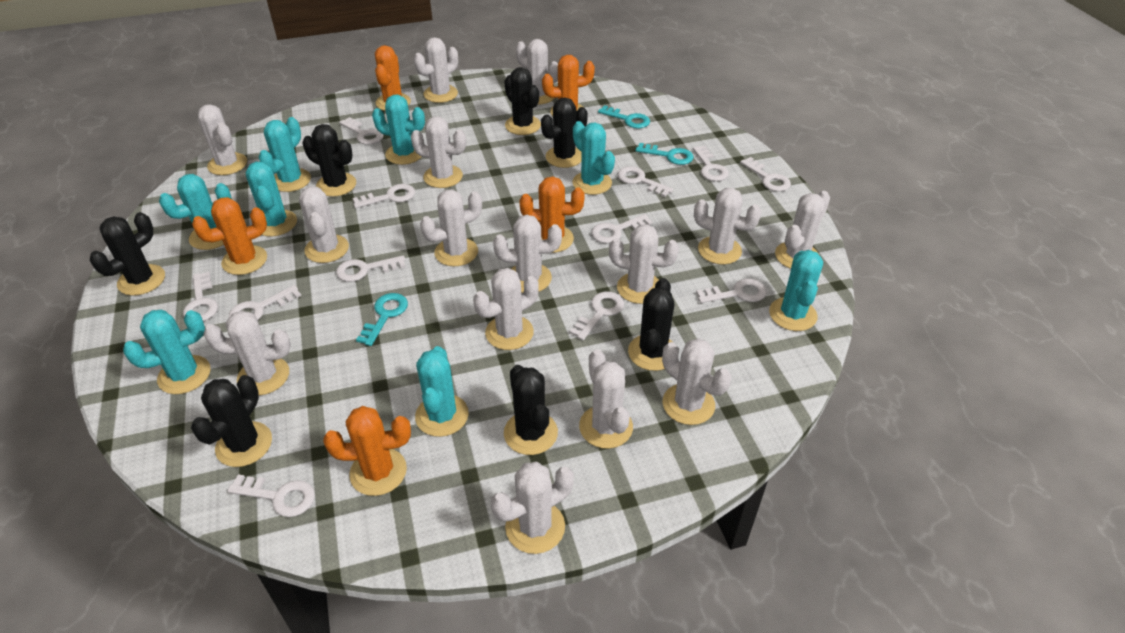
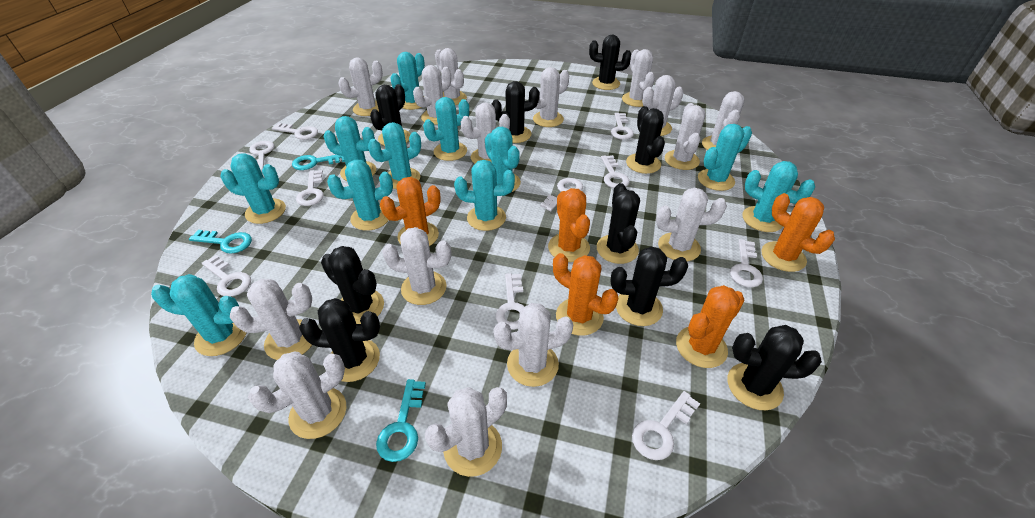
black cactus: 7 -> 9
turquoise cactus: 8 -> 11
white key: 12 -> 10

